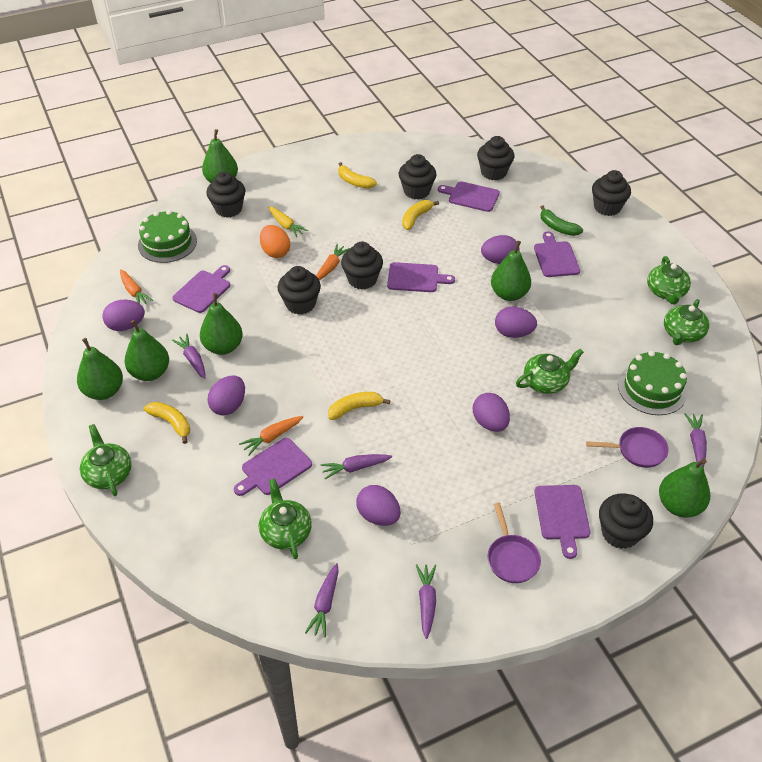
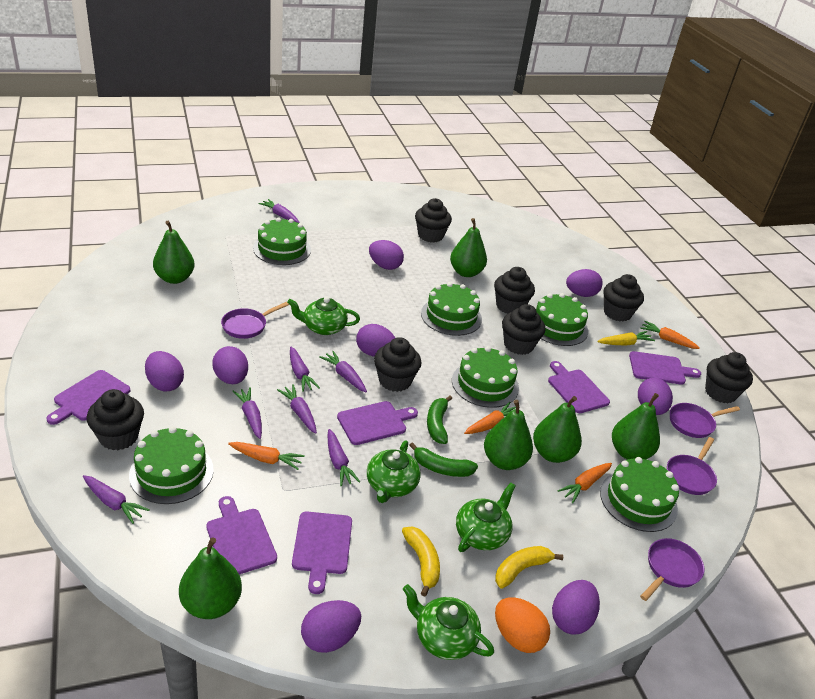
green banana: 1 -> 2
green cake: 2 -> 6
green teapot: 5 -> 4
orange carrot: 3 -> 4
purple carrot: 5 -> 7
purple egg: 6 -> 8
purple pan: 2 -> 4
yellow banana: 4 -> 2

